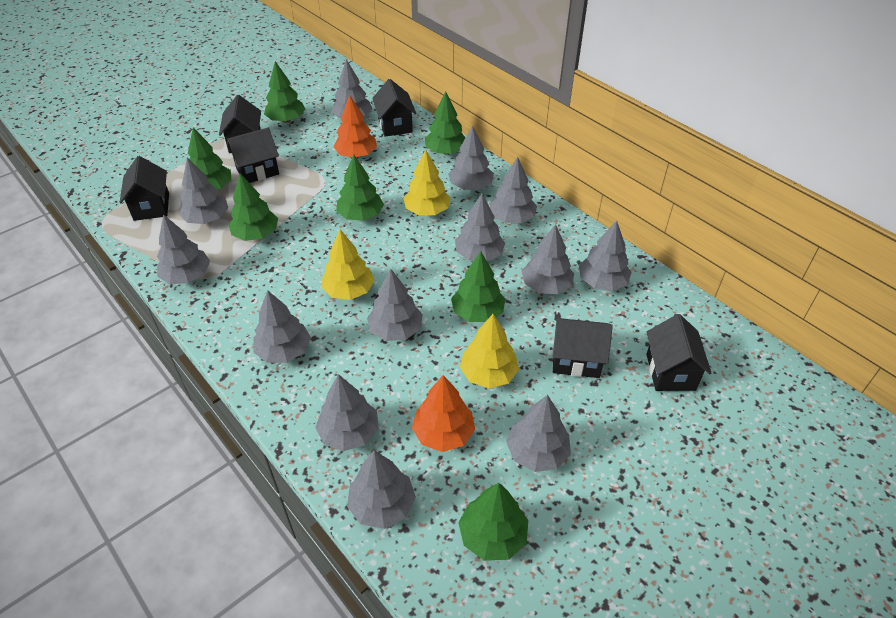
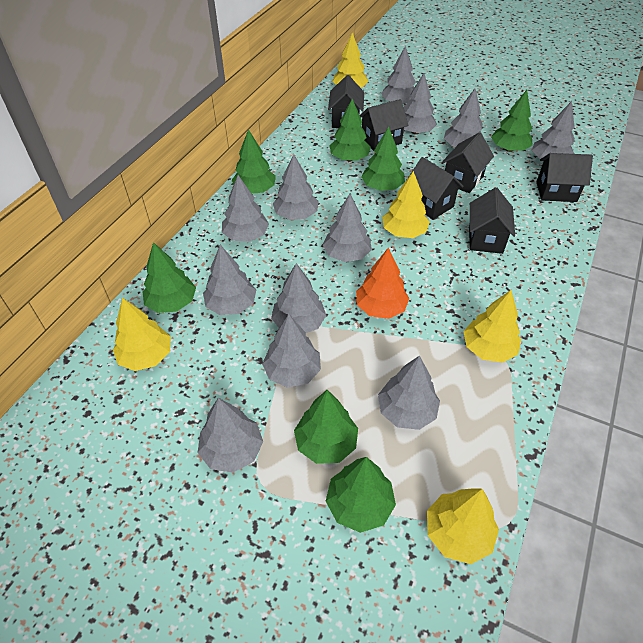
grey tree: 13 -> 12
orange tree: 2 -> 1
yellow tree: 3 -> 5

